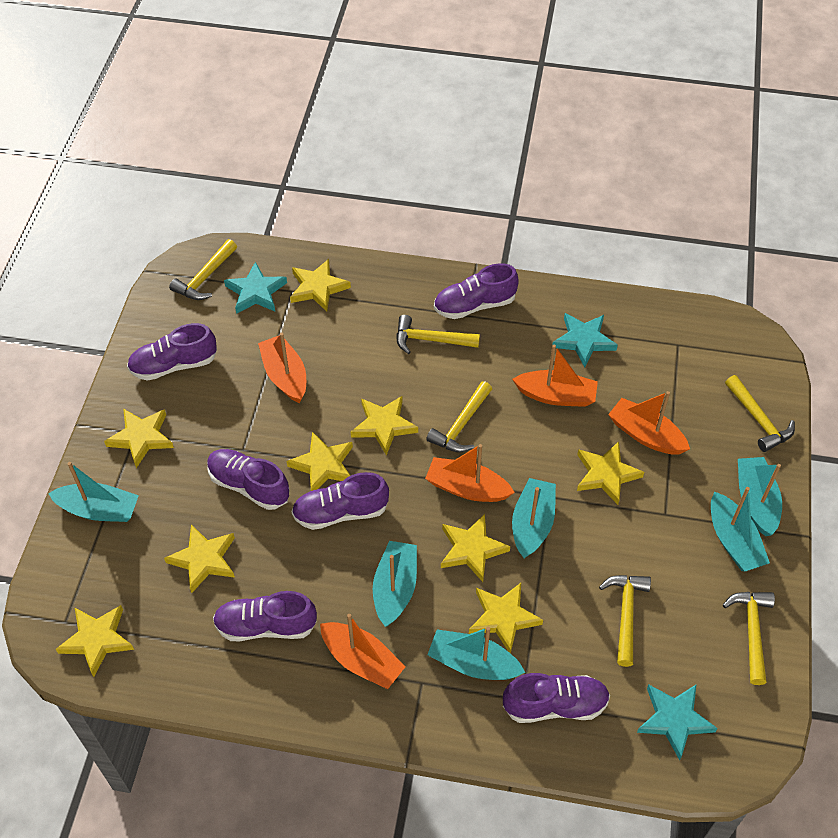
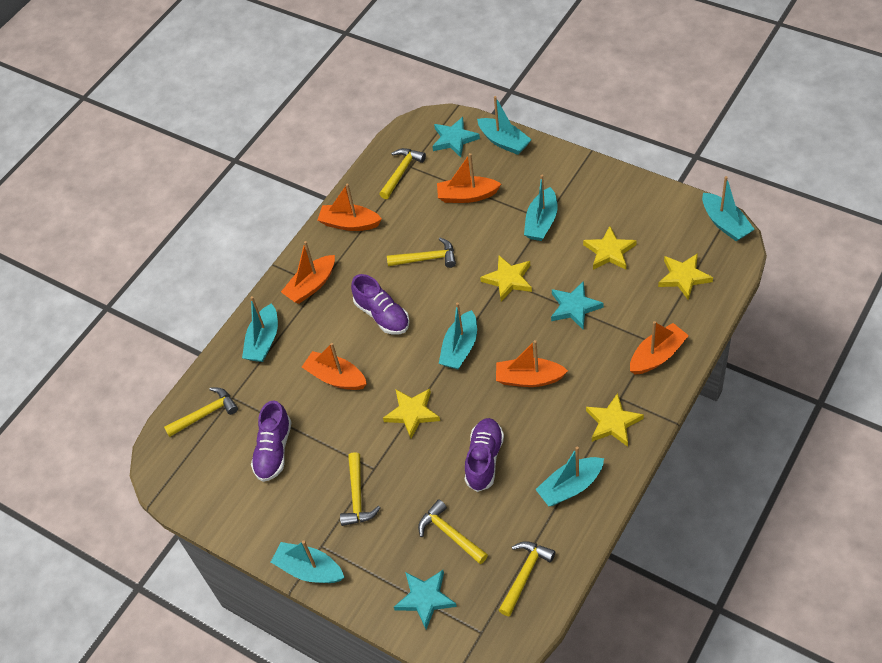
orange boat: 5 -> 6
purple shoe: 6 -> 3
turquoise boat: 6 -> 7
yellow star: 9 -> 5

